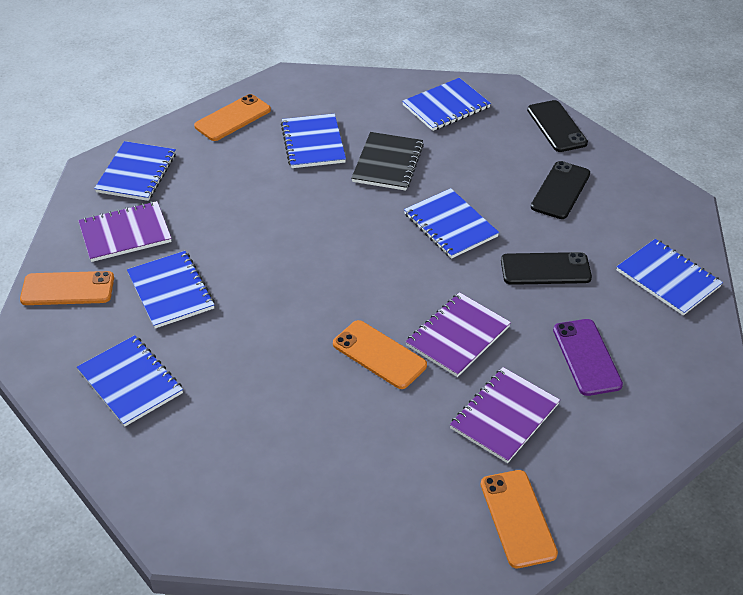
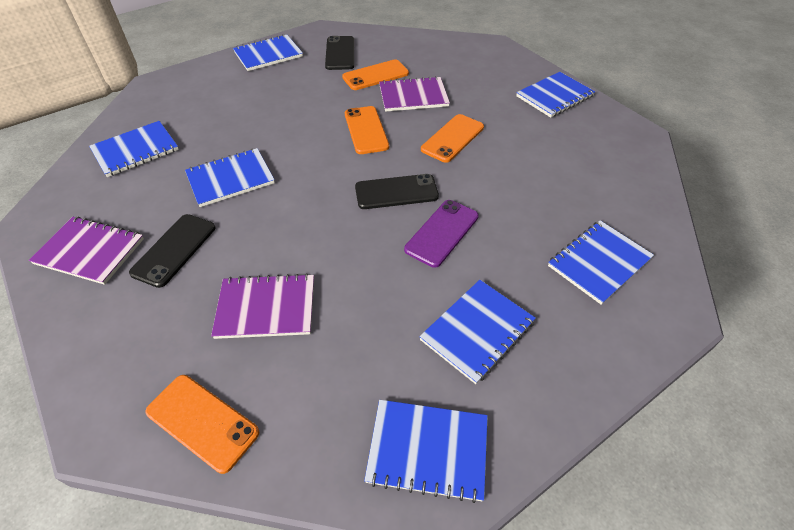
black notebook: 1 -> 0

